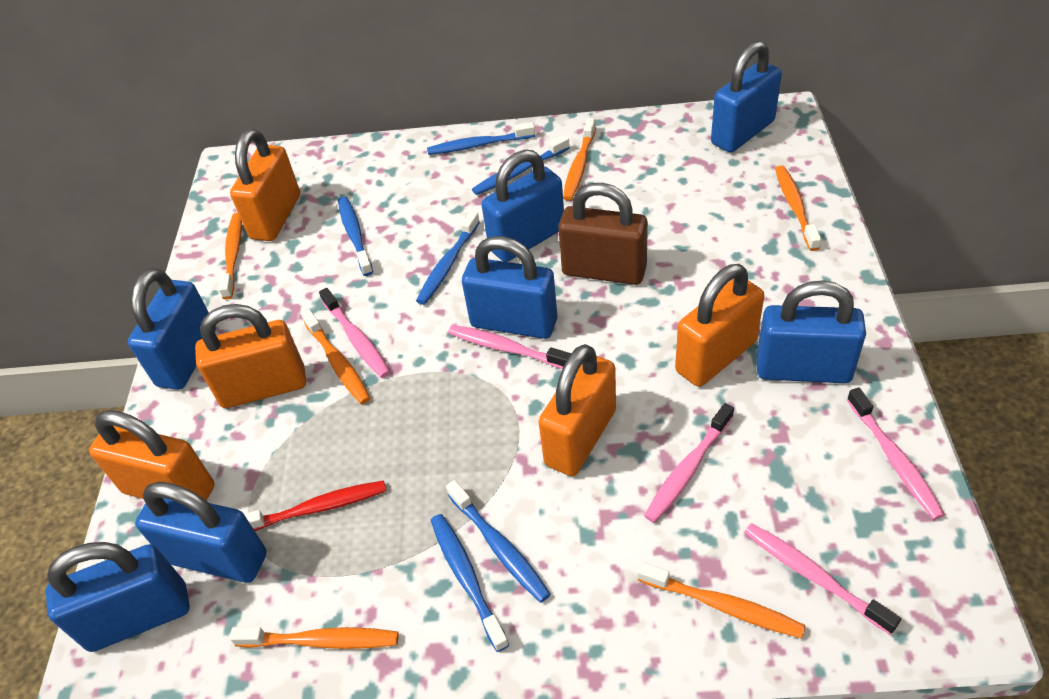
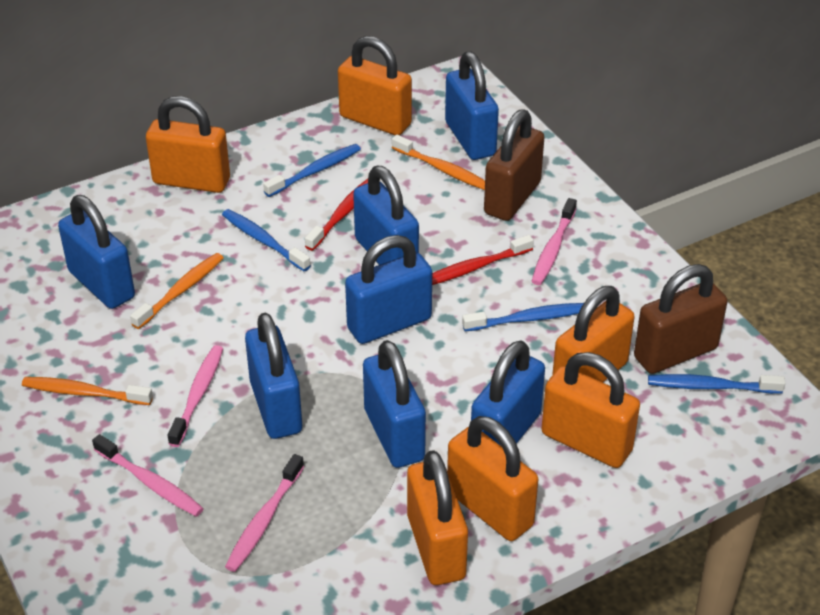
blue toothbrush: 6 -> 4
brown padlock: 1 -> 2
orange padlock: 5 -> 6
orange toothbrush: 6 -> 3
pink toothbrush: 5 -> 4
red toothbrush: 1 -> 2

